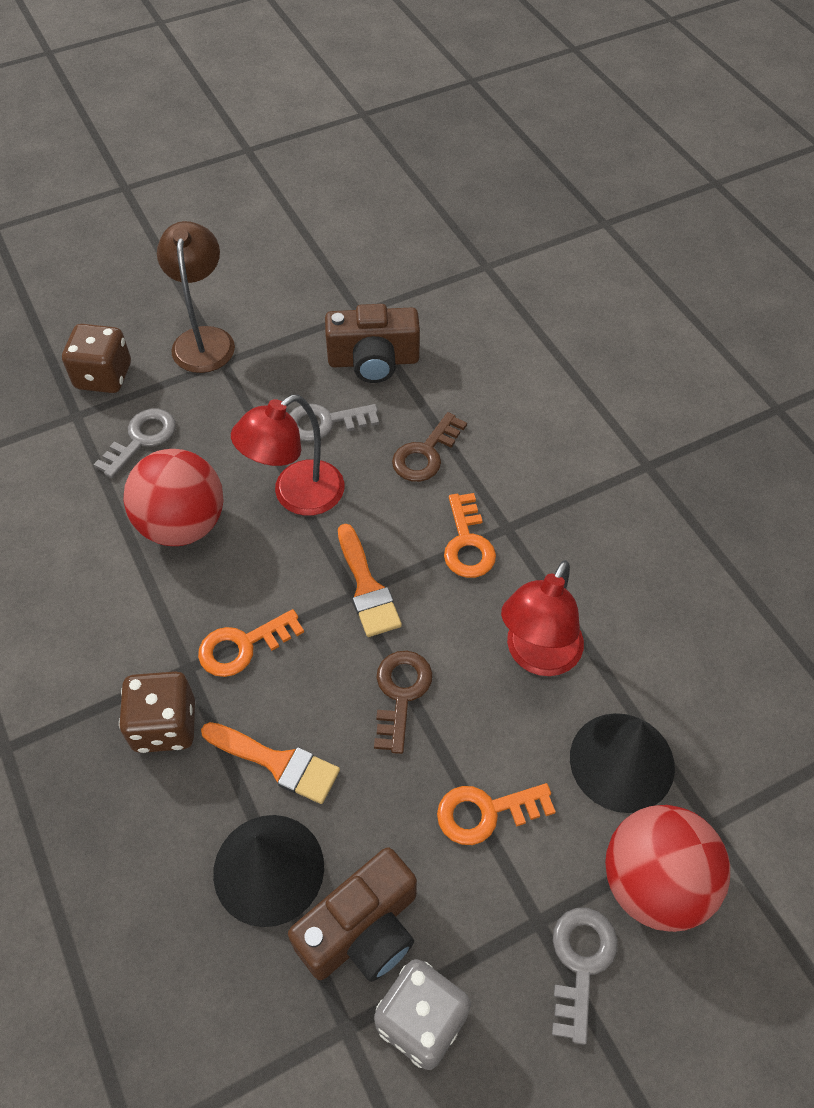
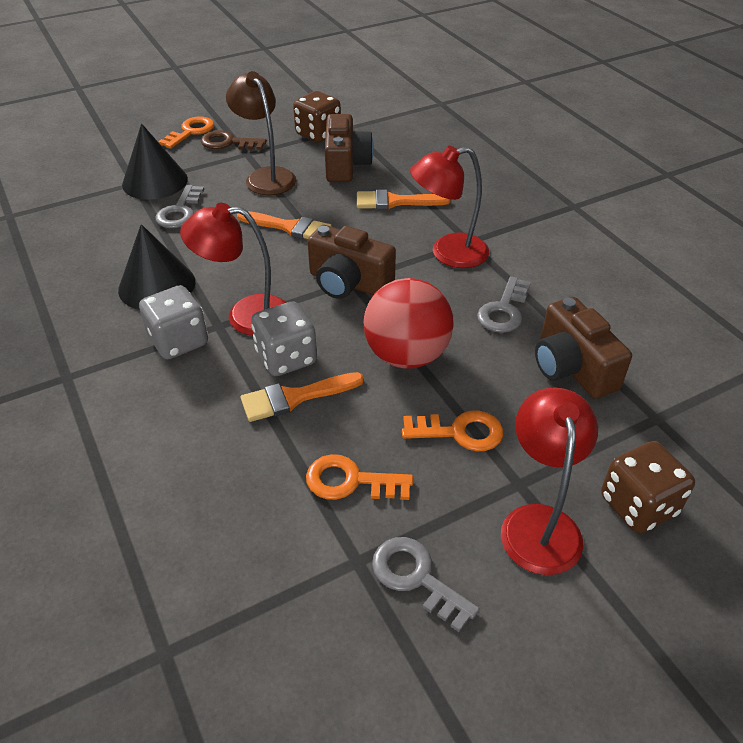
brown camera: 2 -> 3
brown key: 2 -> 1
grey dice: 1 -> 2
orange brush: 2 -> 3
red ball: 2 -> 1
red lamp: 2 -> 3

